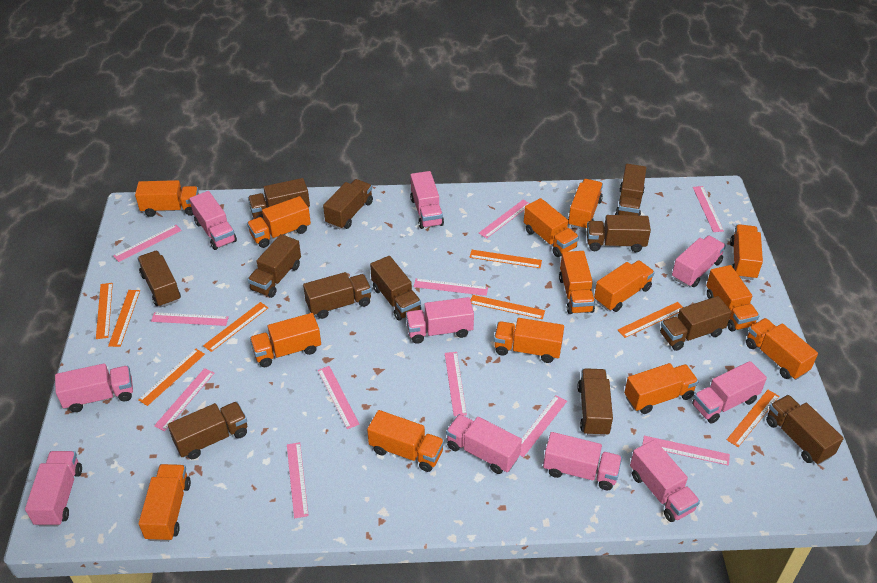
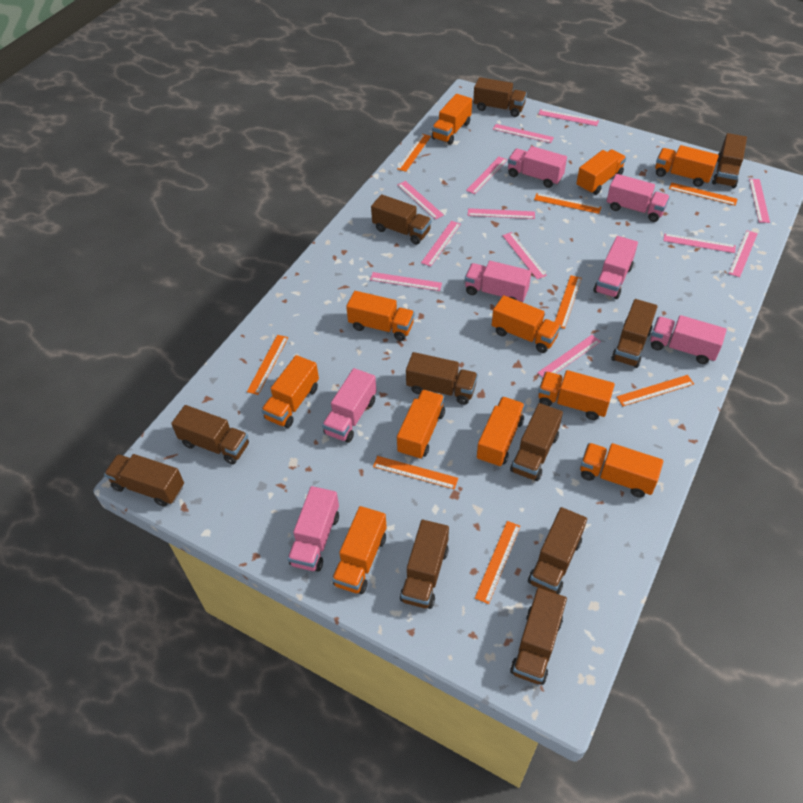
brown truck: 12 -> 11
orange truck: 14 -> 11
pink ruler: 11 -> 12
pink truck: 10 -> 7

